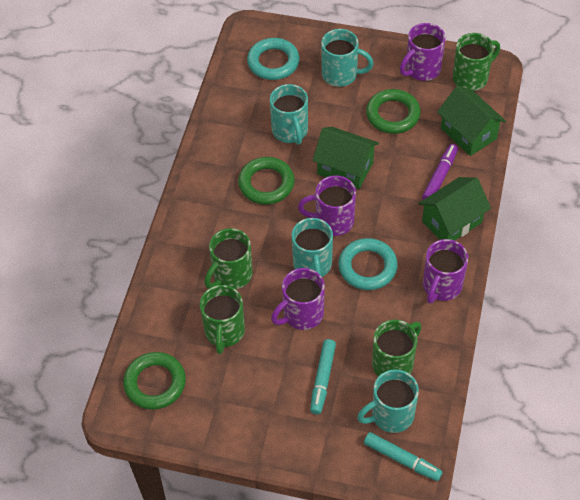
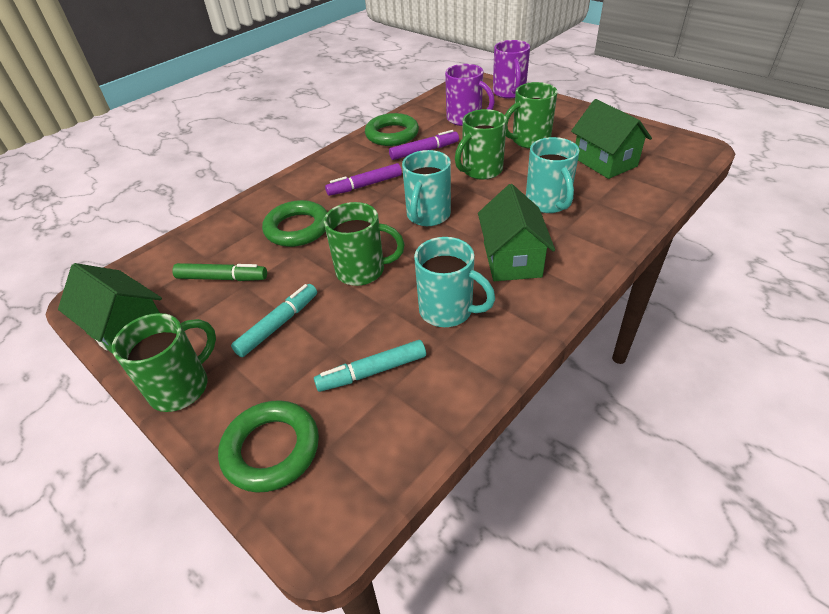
green marker: 0 -> 1
purple marker: 1 -> 2
purple mug: 4 -> 2
turquoise mug: 4 -> 3
turquoise ring: 2 -> 0

